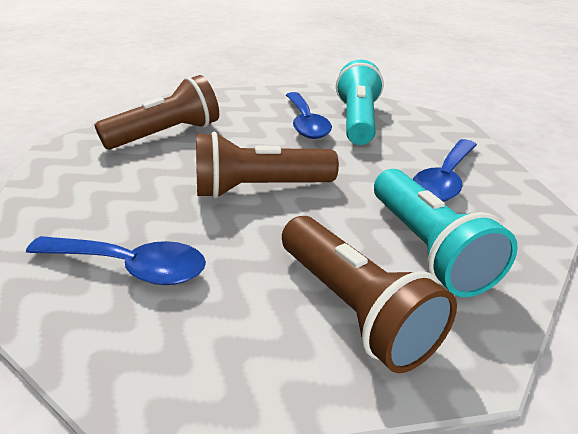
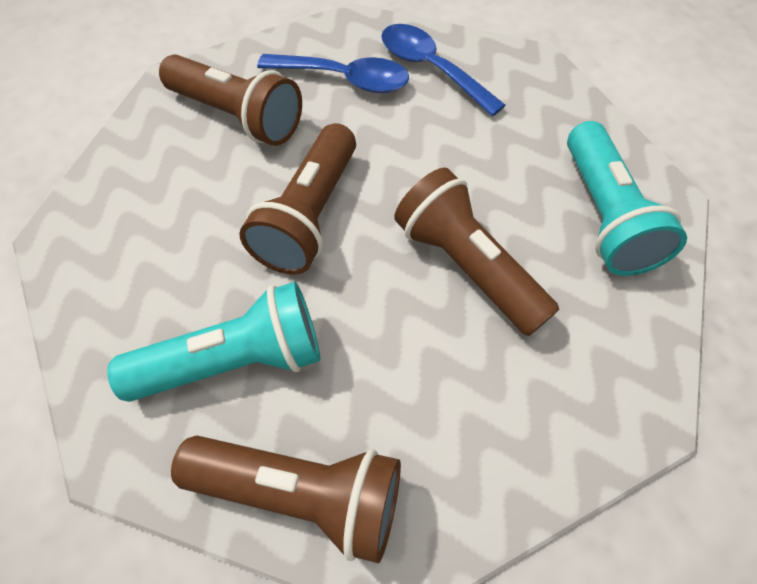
blue spoon: 3 -> 2
brown flashlight: 3 -> 4

